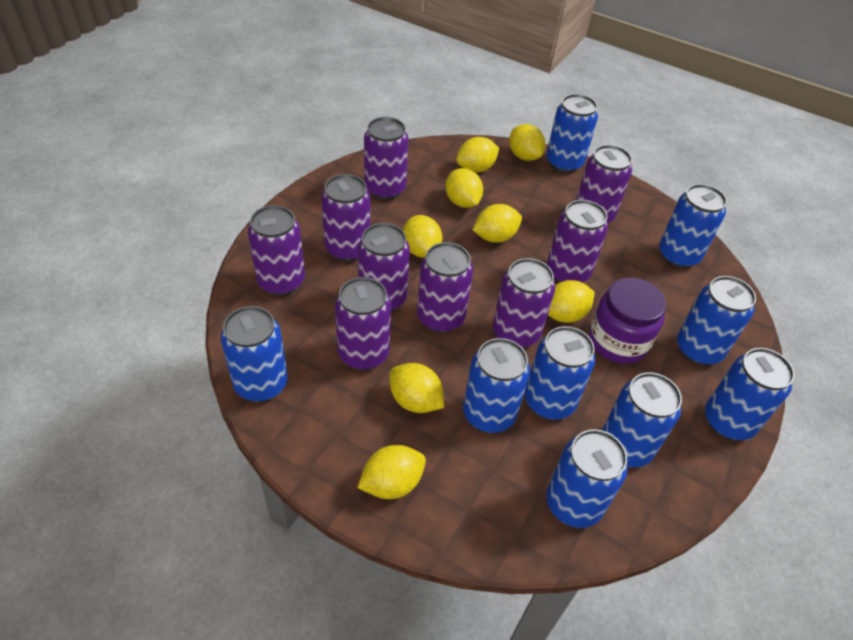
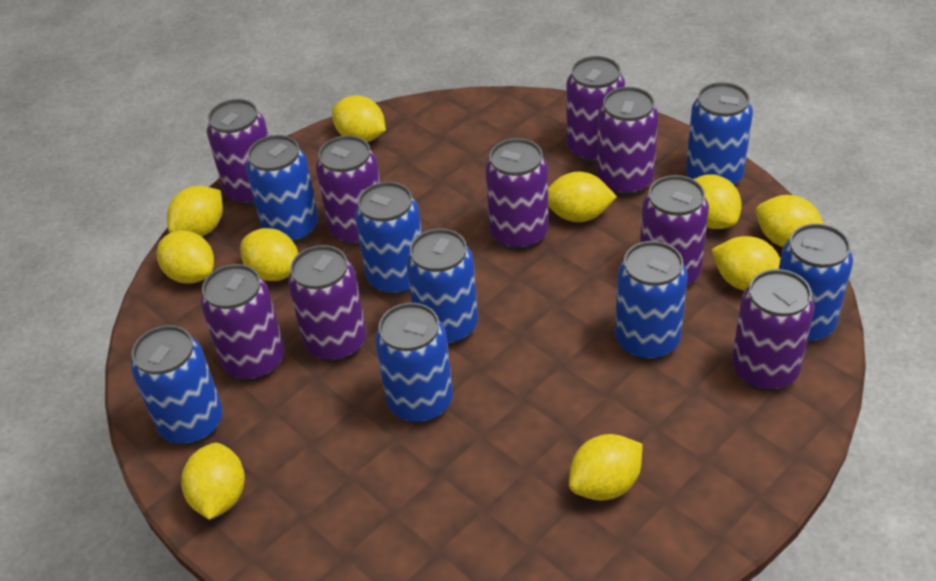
blue can: 9 -> 8
purple jar: 1 -> 0
yellow lemon: 8 -> 10

